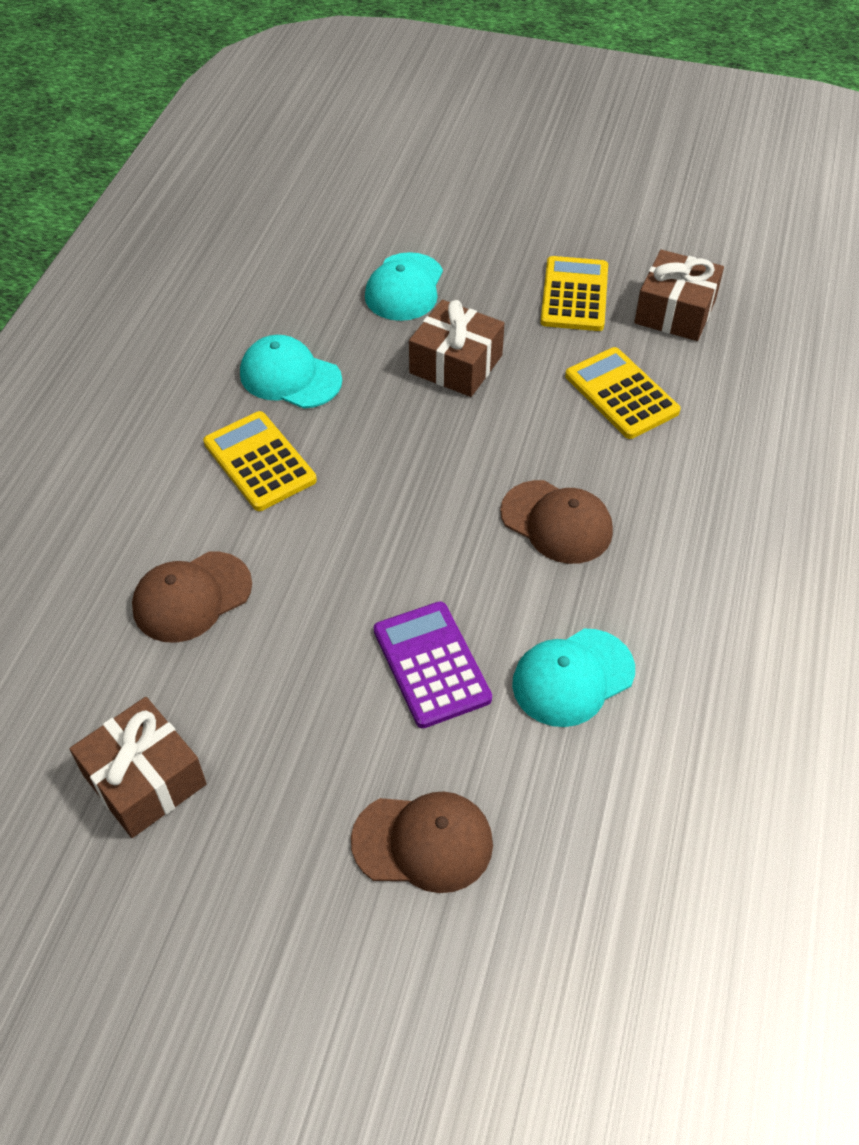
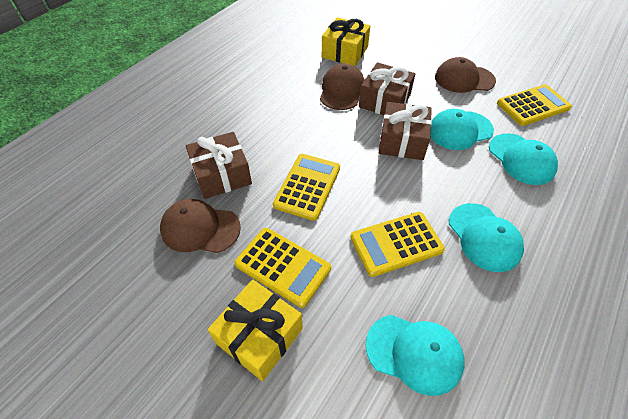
purple calculator: 1 -> 0
turquoise cap: 3 -> 4
yellow calculator: 3 -> 4
yellow gift: 0 -> 2

